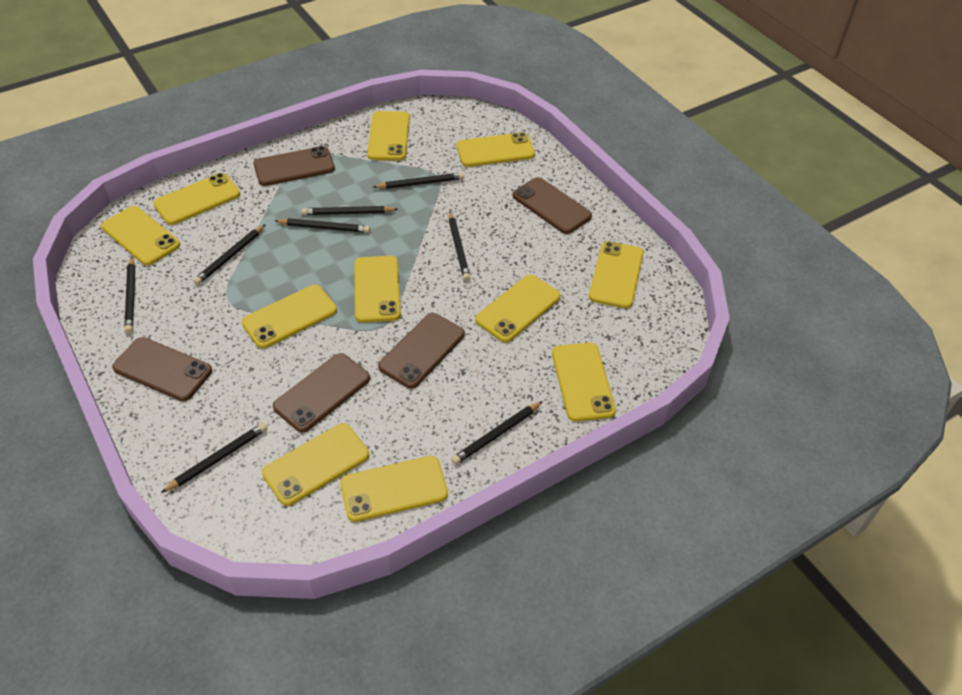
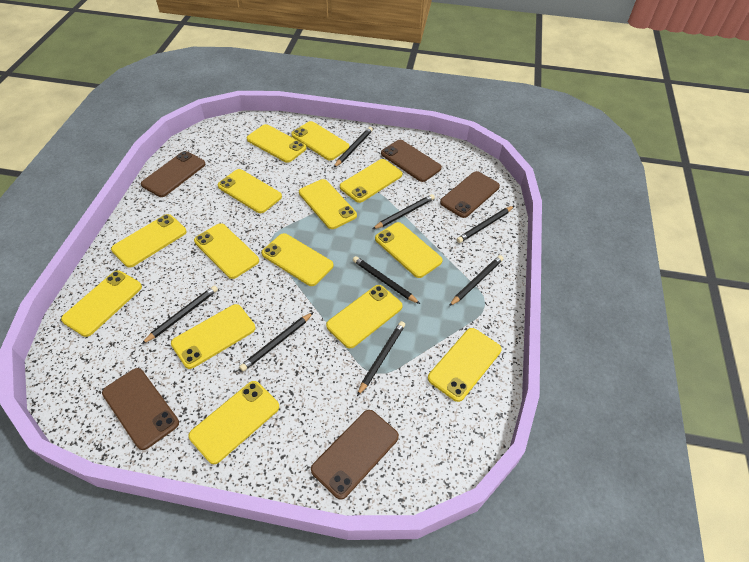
yellow phone: 11 -> 14

